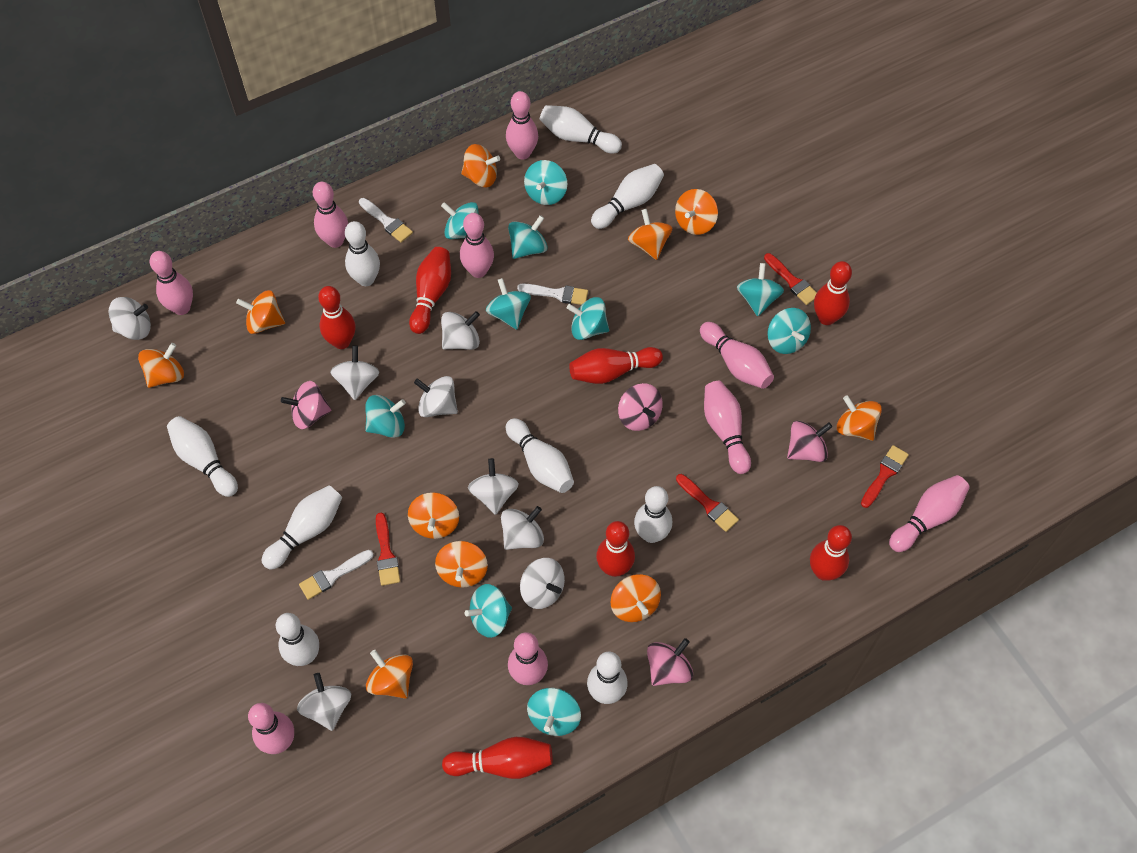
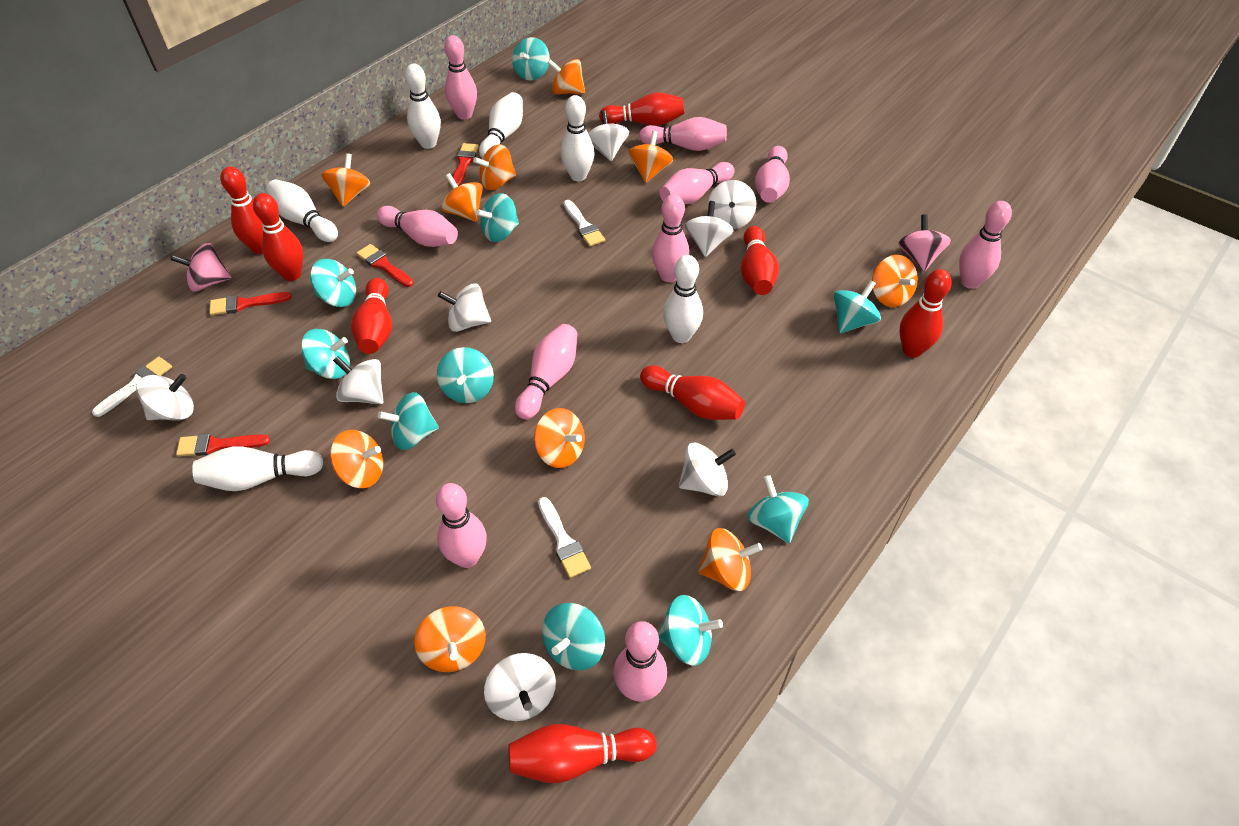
pink bowling pin: 9 -> 10
pink spinning top: 4 -> 2
red bowling pin: 7 -> 8
white bowling pin: 9 -> 6

